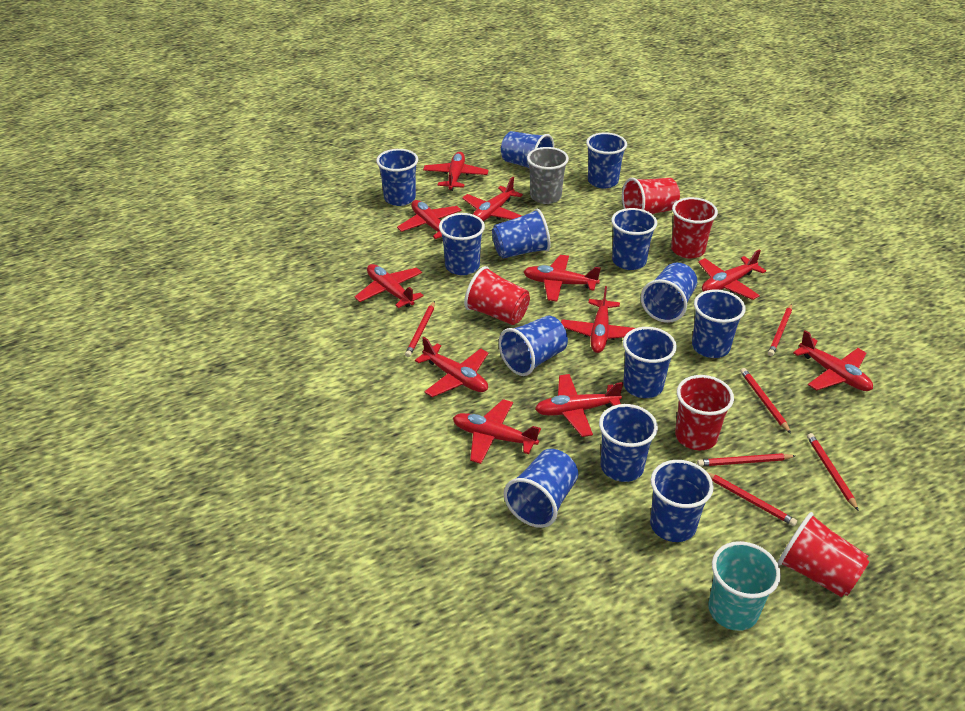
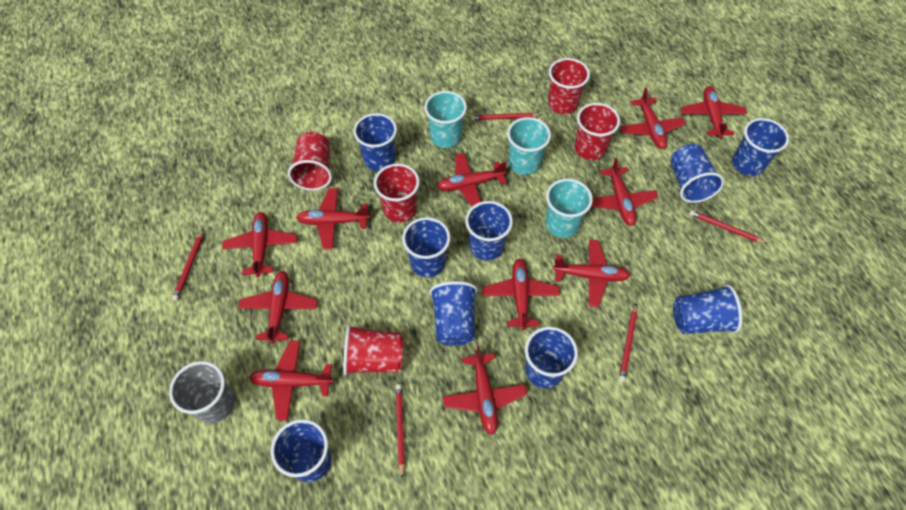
blue cup: 13 -> 9
red pencil: 6 -> 5
turquoise cup: 1 -> 3

